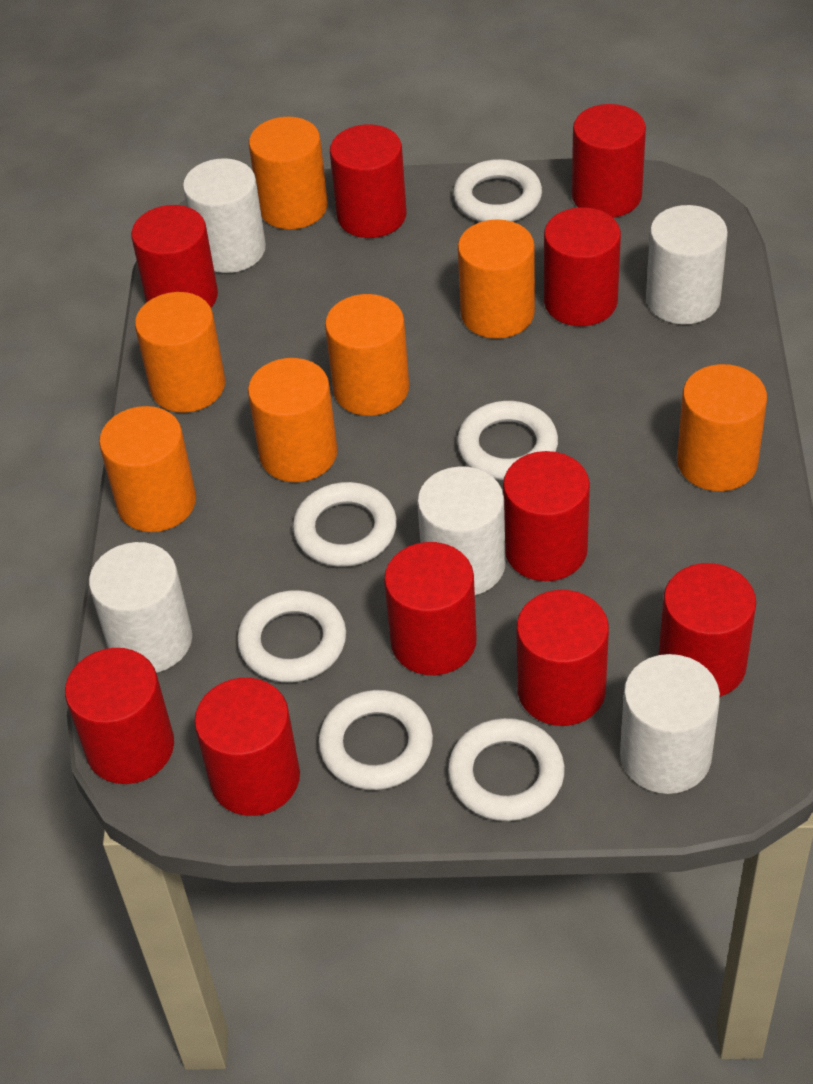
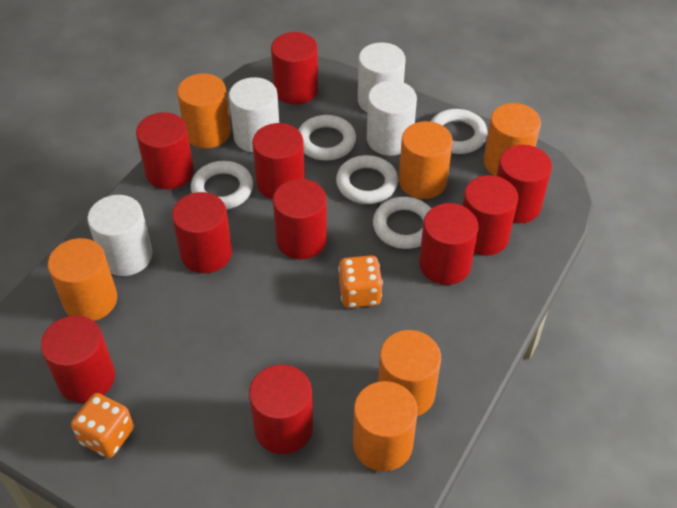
orange cylinder: 7 -> 6
orange dice: 0 -> 2
white cylinder: 5 -> 4
white ring: 6 -> 5

